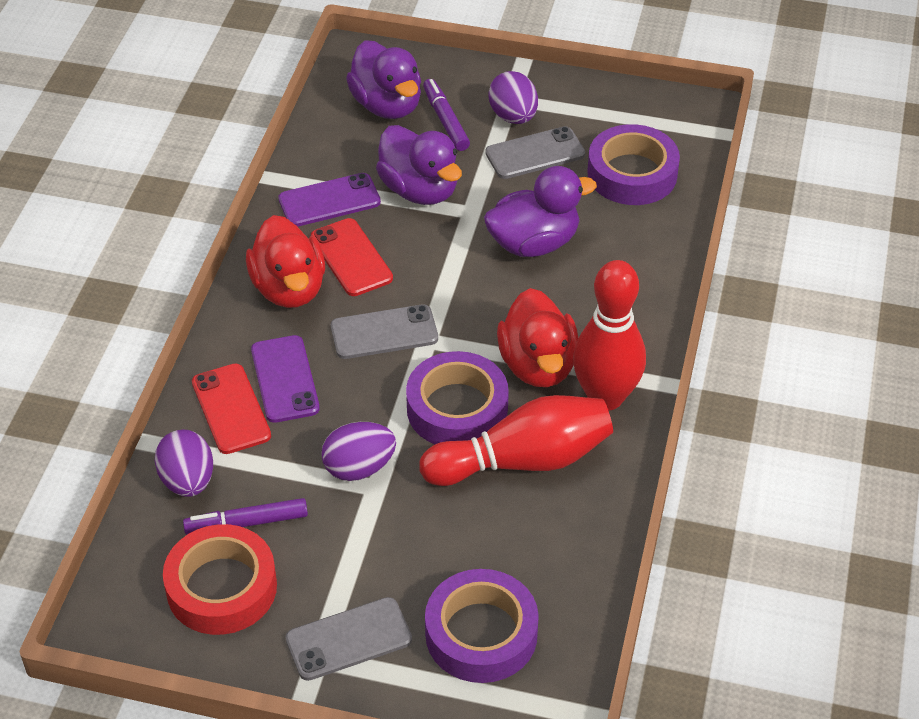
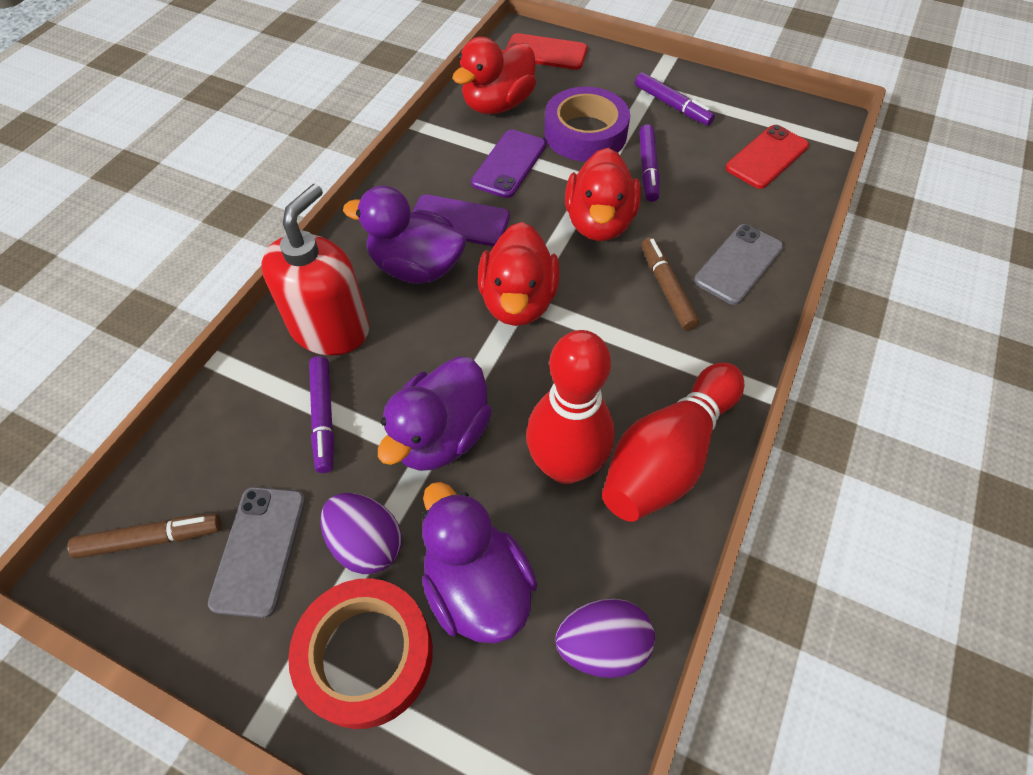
brown marker: 0 -> 2
grey phone: 3 -> 2
purple egg: 3 -> 2
purple marker: 2 -> 3
purple tape: 3 -> 1
red duck: 2 -> 3
red soap dispenser: 0 -> 1

